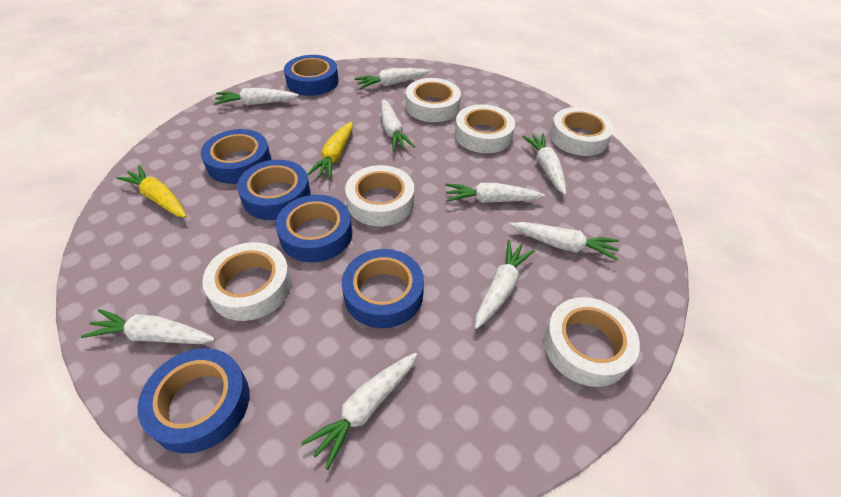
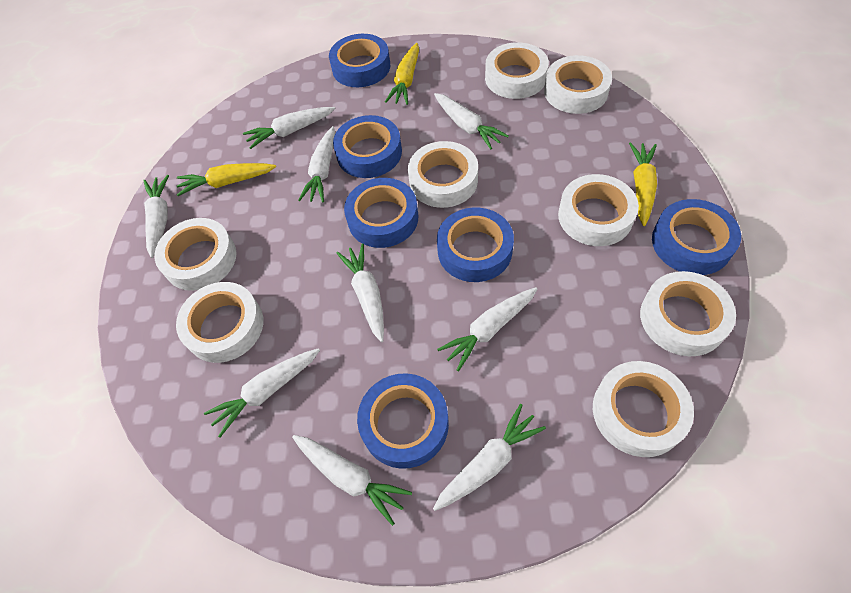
white tape: 6 -> 8
yellow carrot: 2 -> 3

